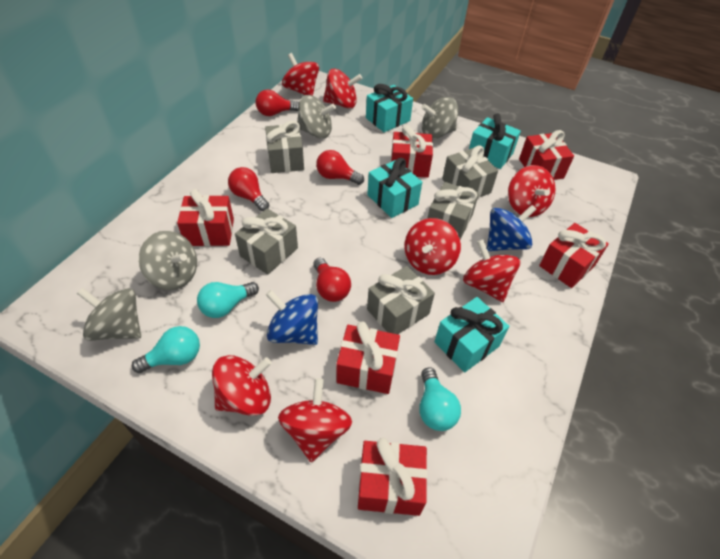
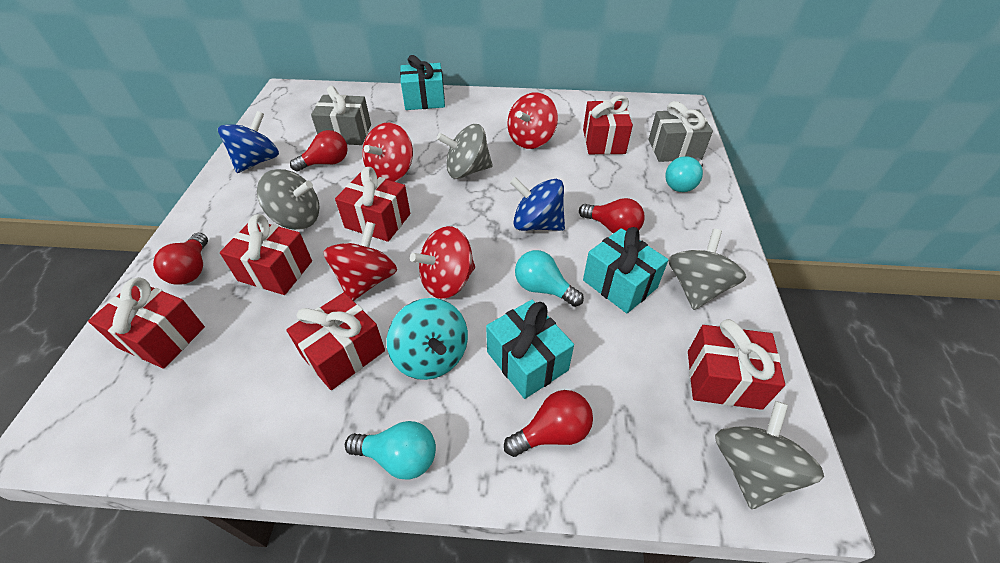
grey gift: 5 -> 2
red spinning top: 7 -> 4
turquoise gift: 4 -> 3
turquoise spinning top: 0 -> 1

